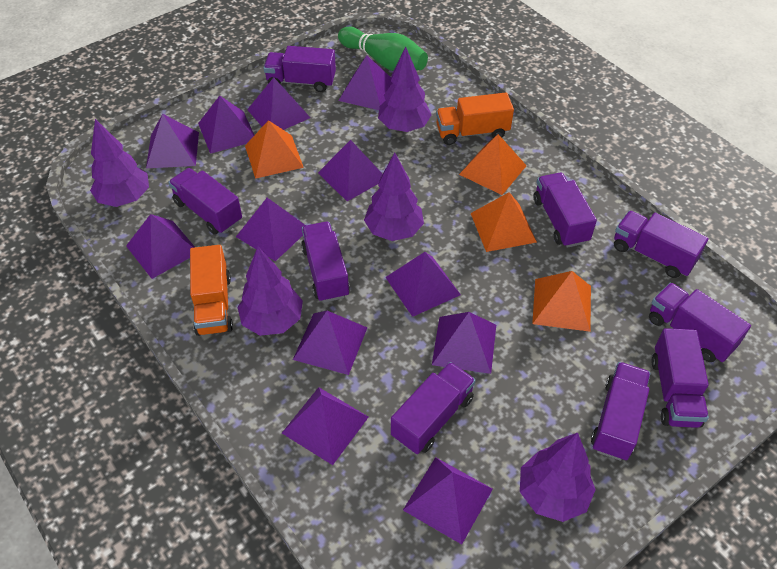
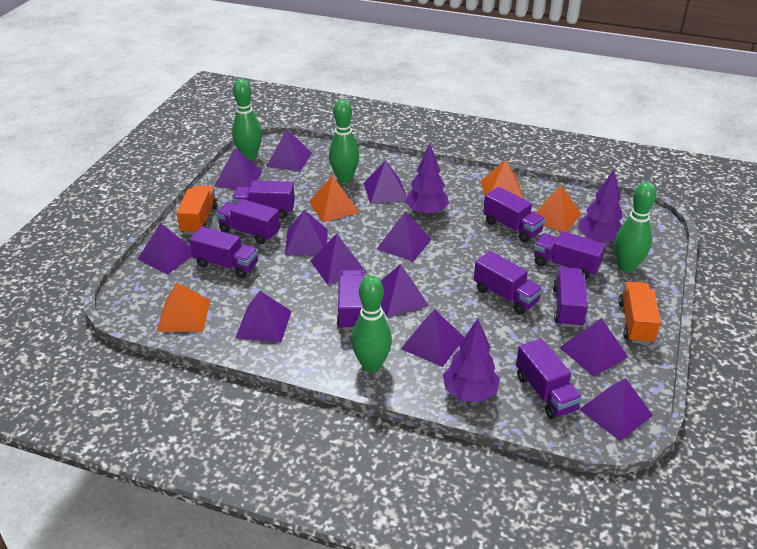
green bowling pin: 1 -> 4
purple tree: 5 -> 3

